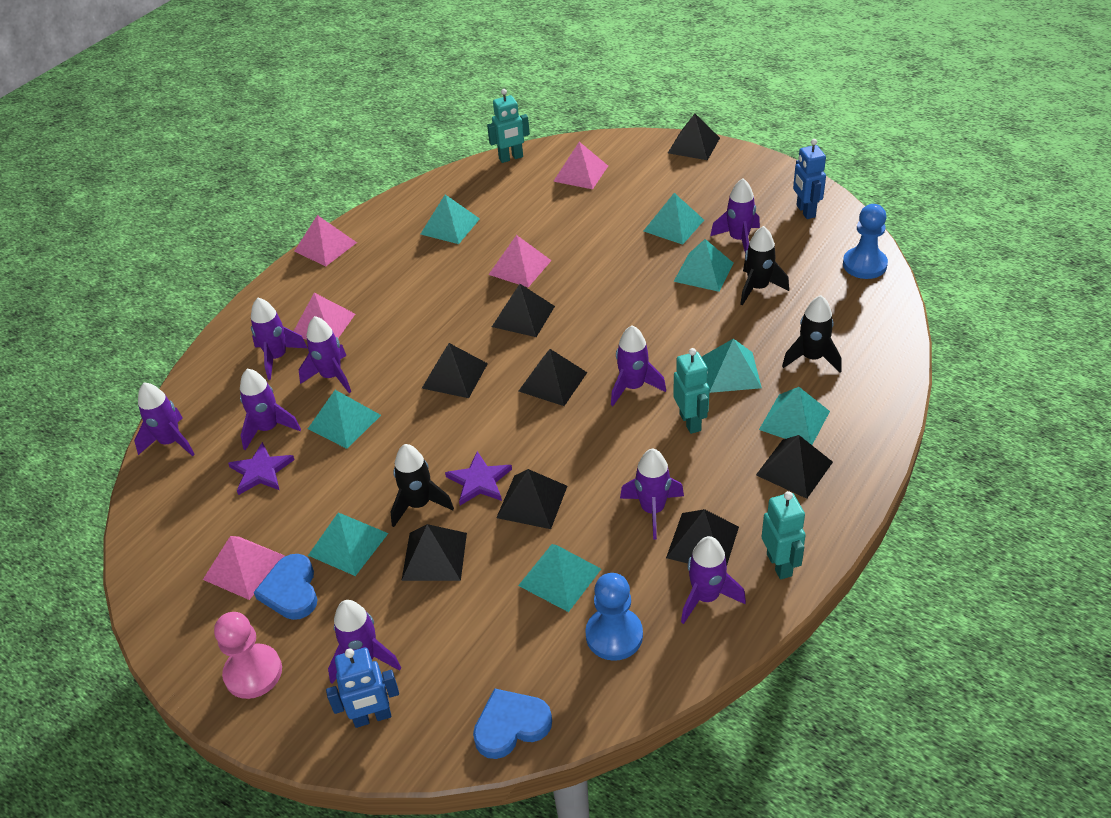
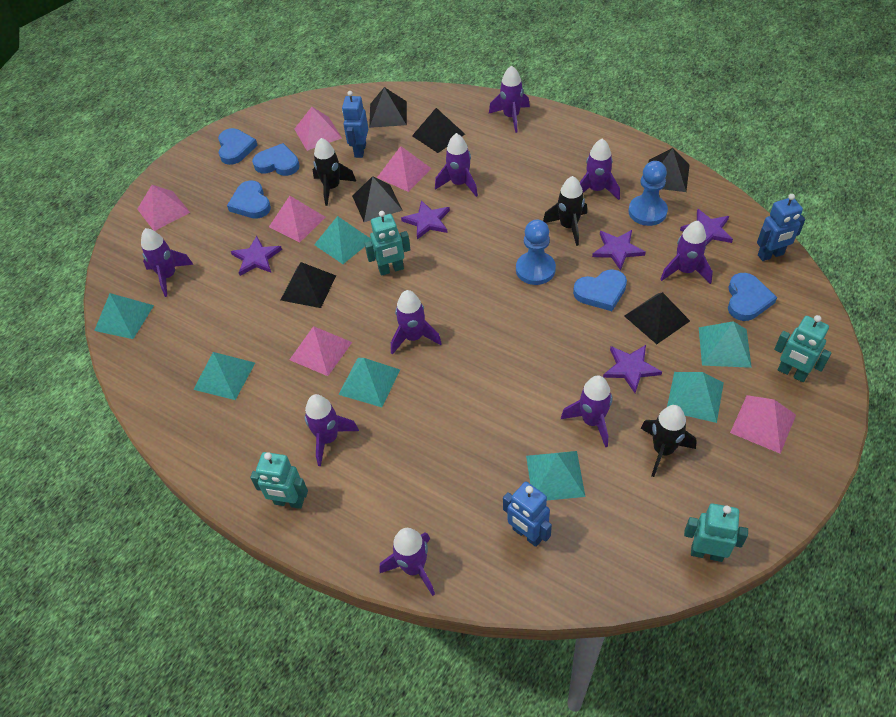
black pyramid: 8 -> 6
blue heart: 2 -> 5
blue robot: 2 -> 3
pink pawn: 1 -> 0
pink pyramid: 5 -> 6
purple star: 2 -> 5
turquoise pyramid: 8 -> 7
turquoise robot: 3 -> 4

